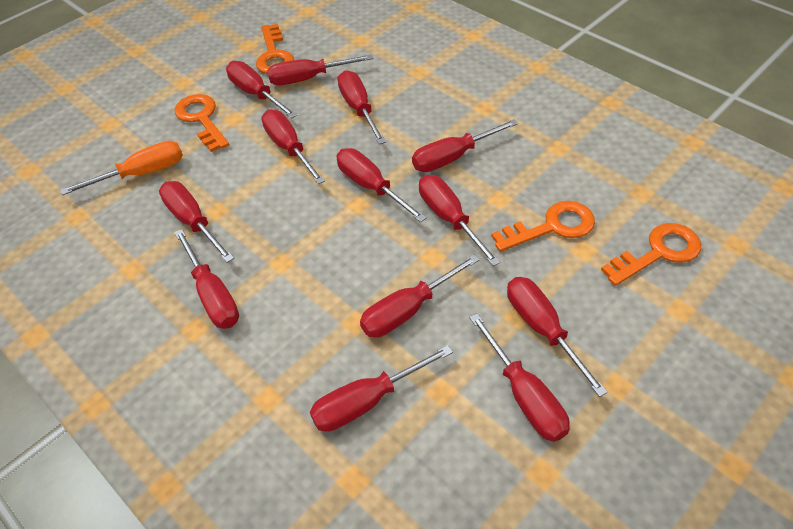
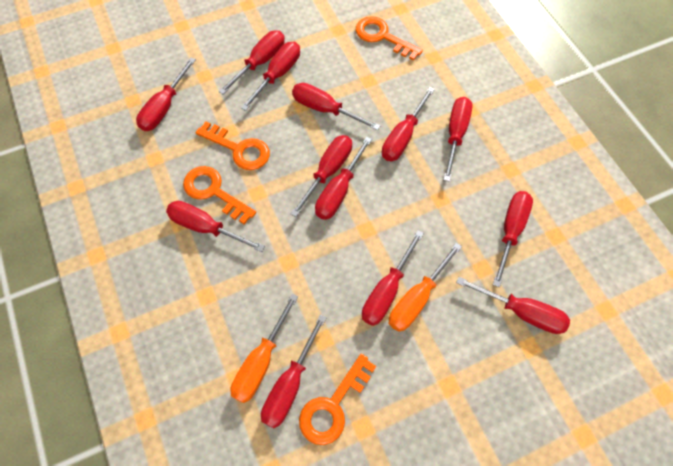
orange screwdriver: 1 -> 2

